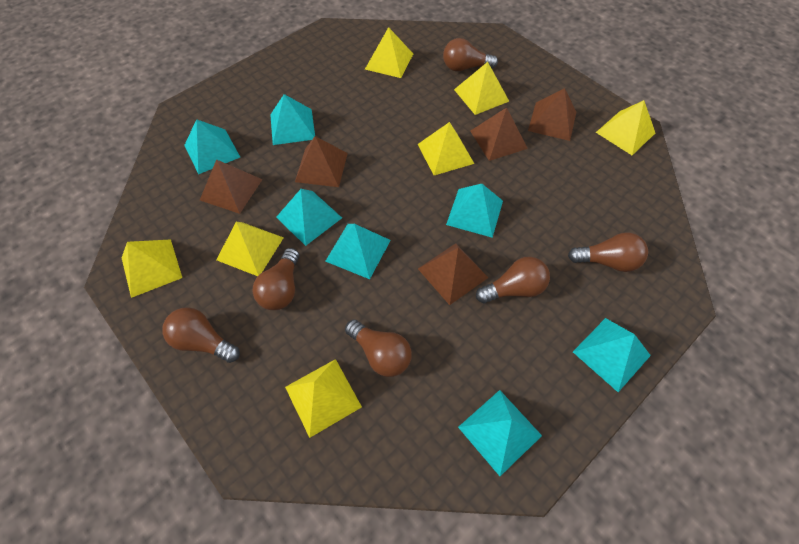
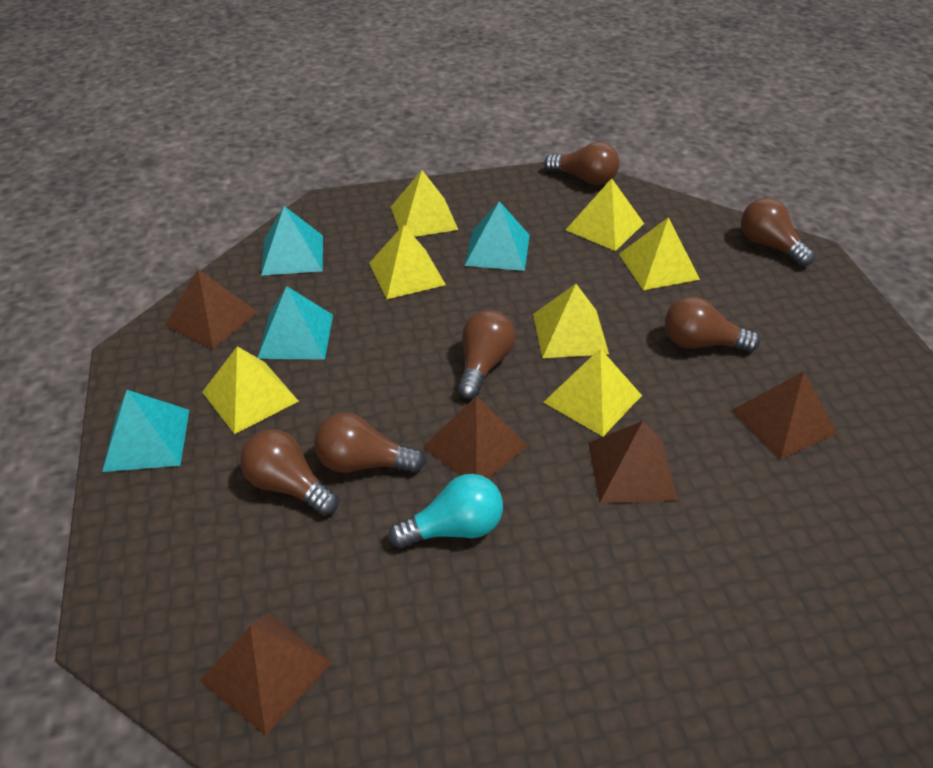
turquoise light bulb: 0 -> 1
turquoise pyramid: 7 -> 4

